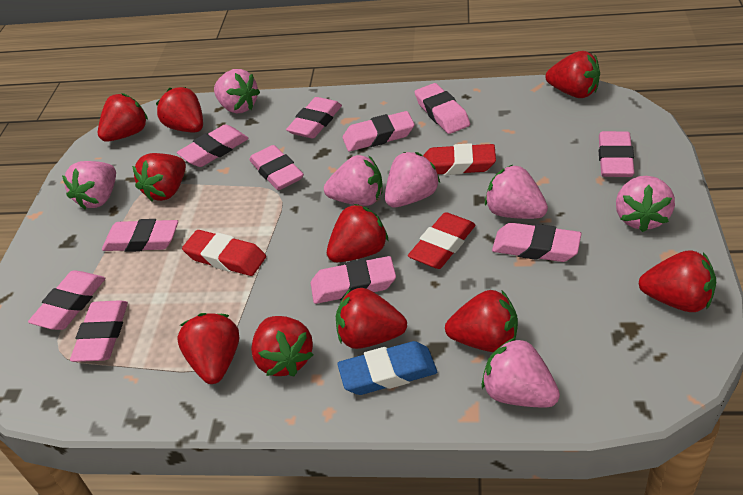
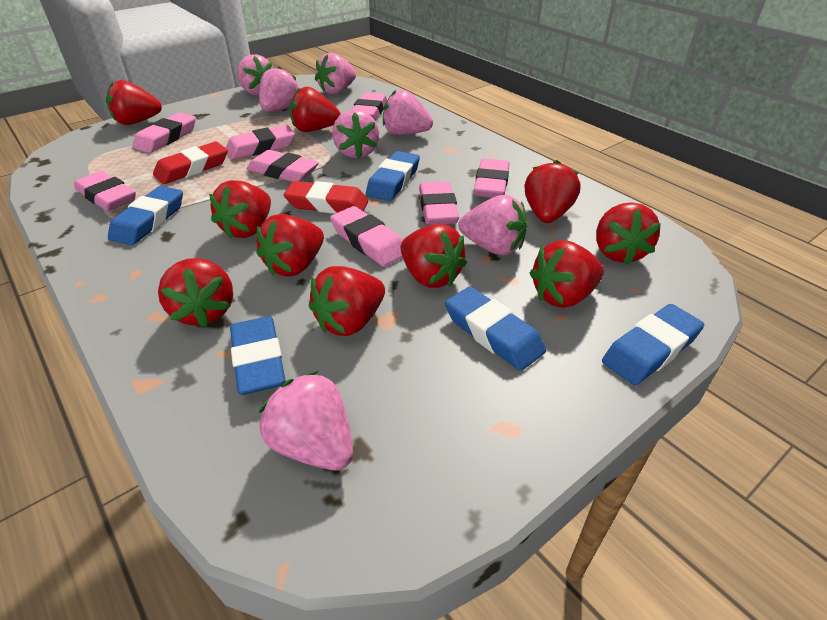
blue eraser: 1 -> 5
pink eraser: 11 -> 8
red eraser: 3 -> 2

